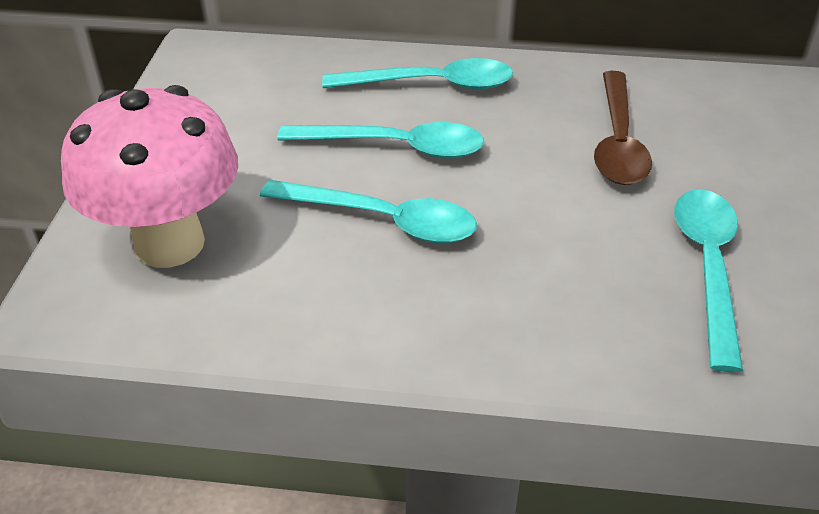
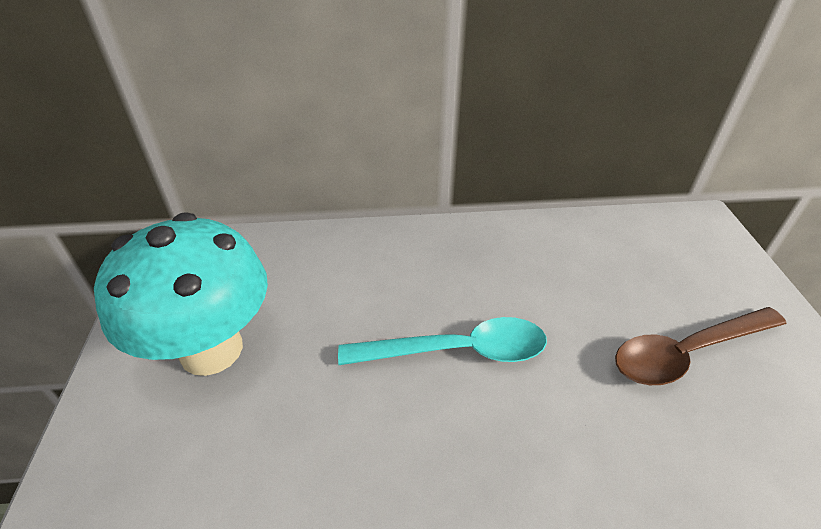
pink mushroom: 1 -> 0
turquoise mushroom: 0 -> 1
turquoise spoon: 4 -> 1

